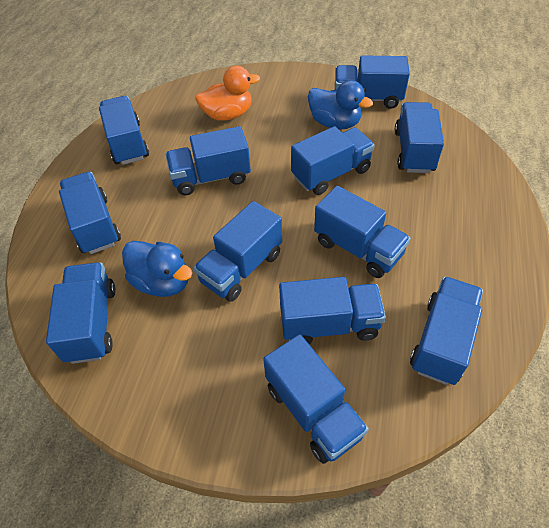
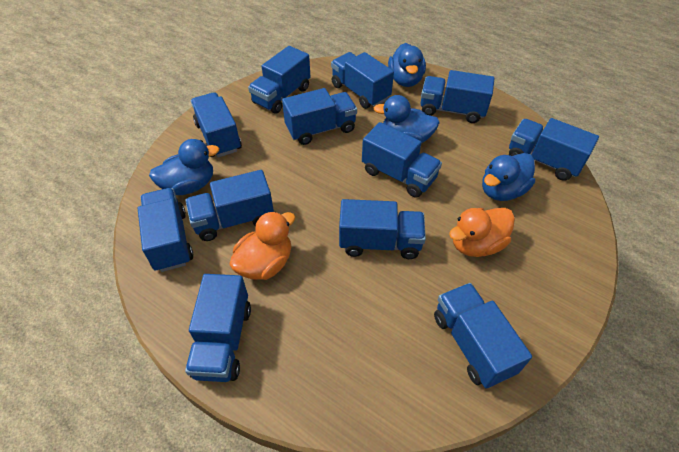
blue duck: 2 -> 4
orange duck: 1 -> 2

